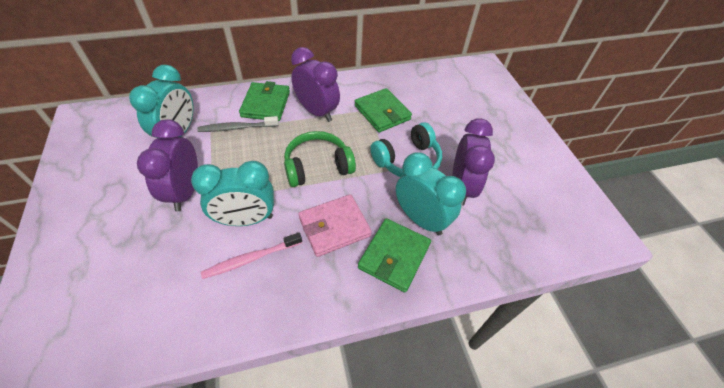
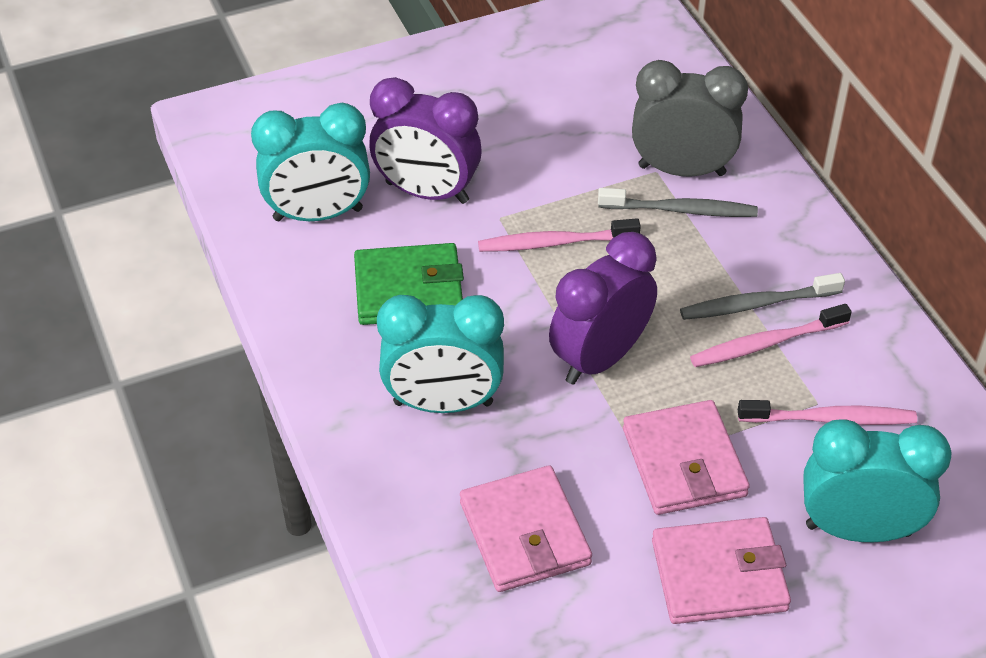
green headphones: 1 -> 0
green wallet: 3 -> 1
grey clock: 0 -> 1
grey toothbrush: 1 -> 2
pink toothbrush: 1 -> 3
pink wallet: 1 -> 3
purple clock: 3 -> 2
turquoise headphones: 1 -> 0

